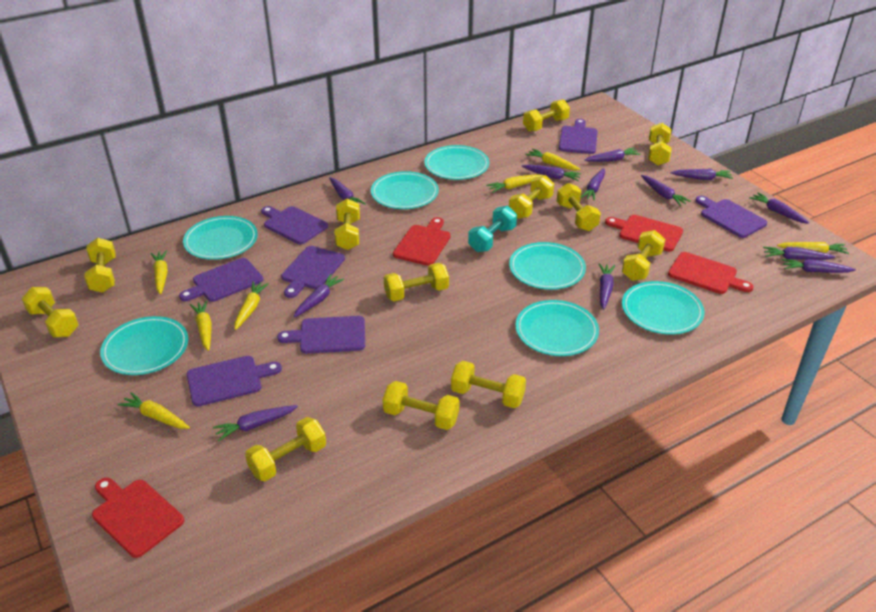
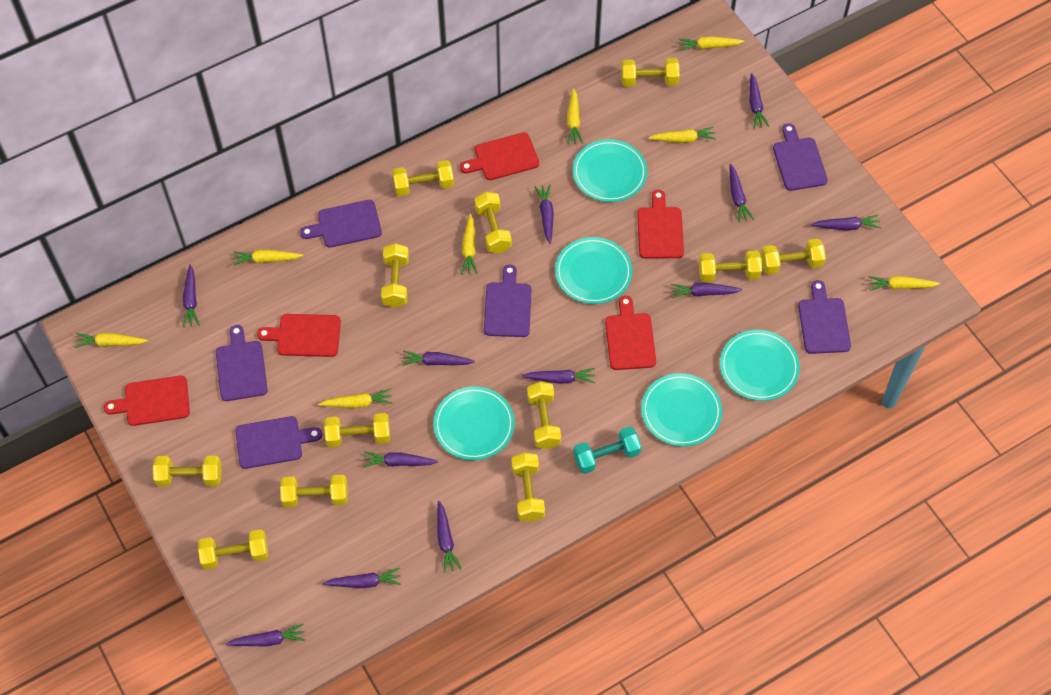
purple cutting board: 7 -> 6
red cutting board: 4 -> 5
turquoise plate: 7 -> 5
yellow carrot: 7 -> 8

